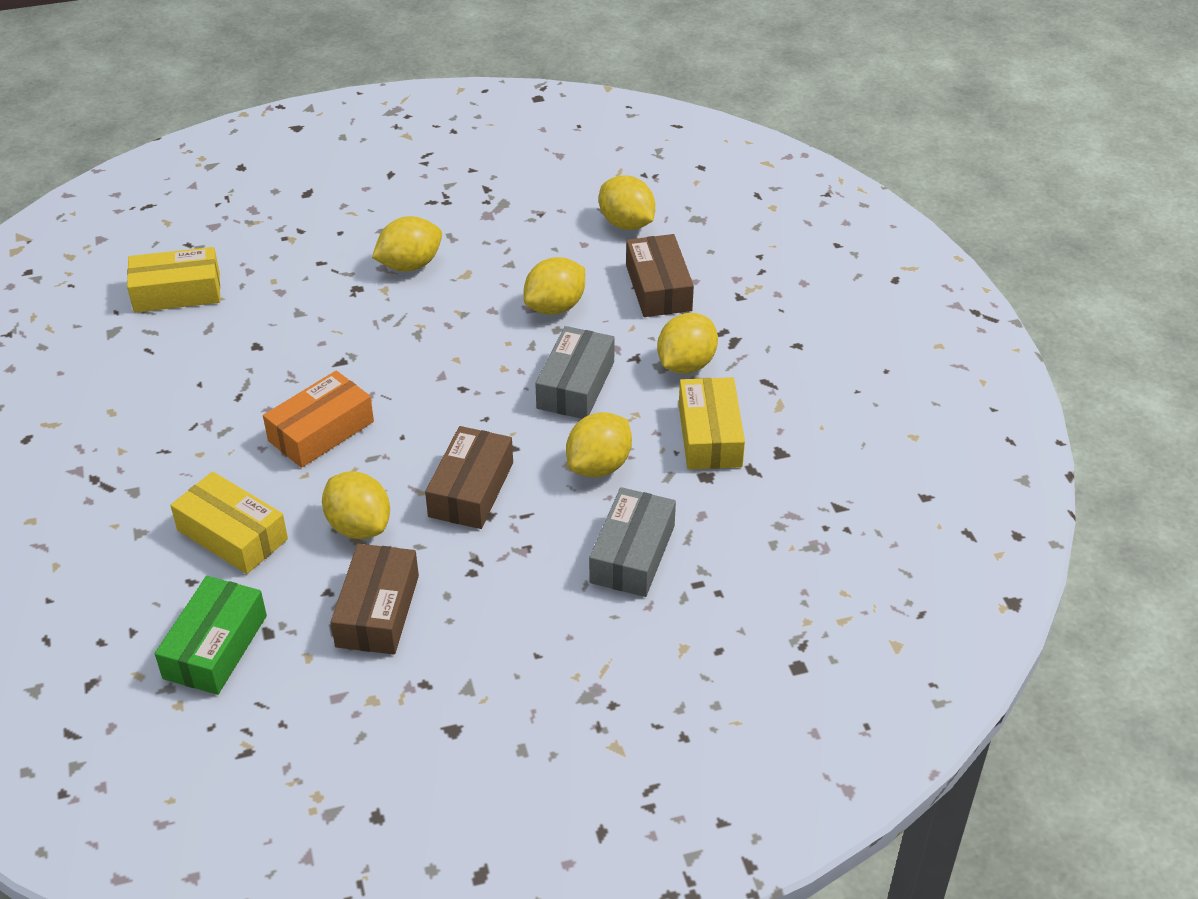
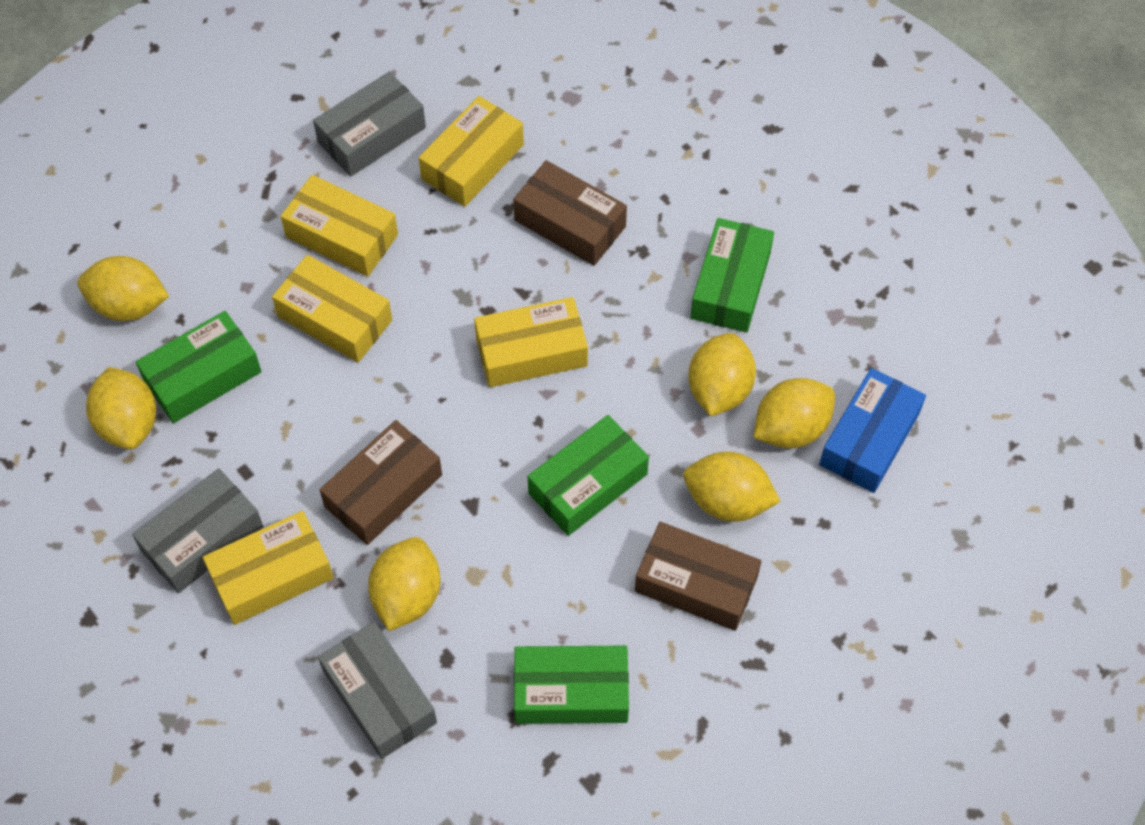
blue box: 0 -> 1
green box: 1 -> 4
grey box: 2 -> 3
orange box: 1 -> 0
yellow box: 3 -> 5

